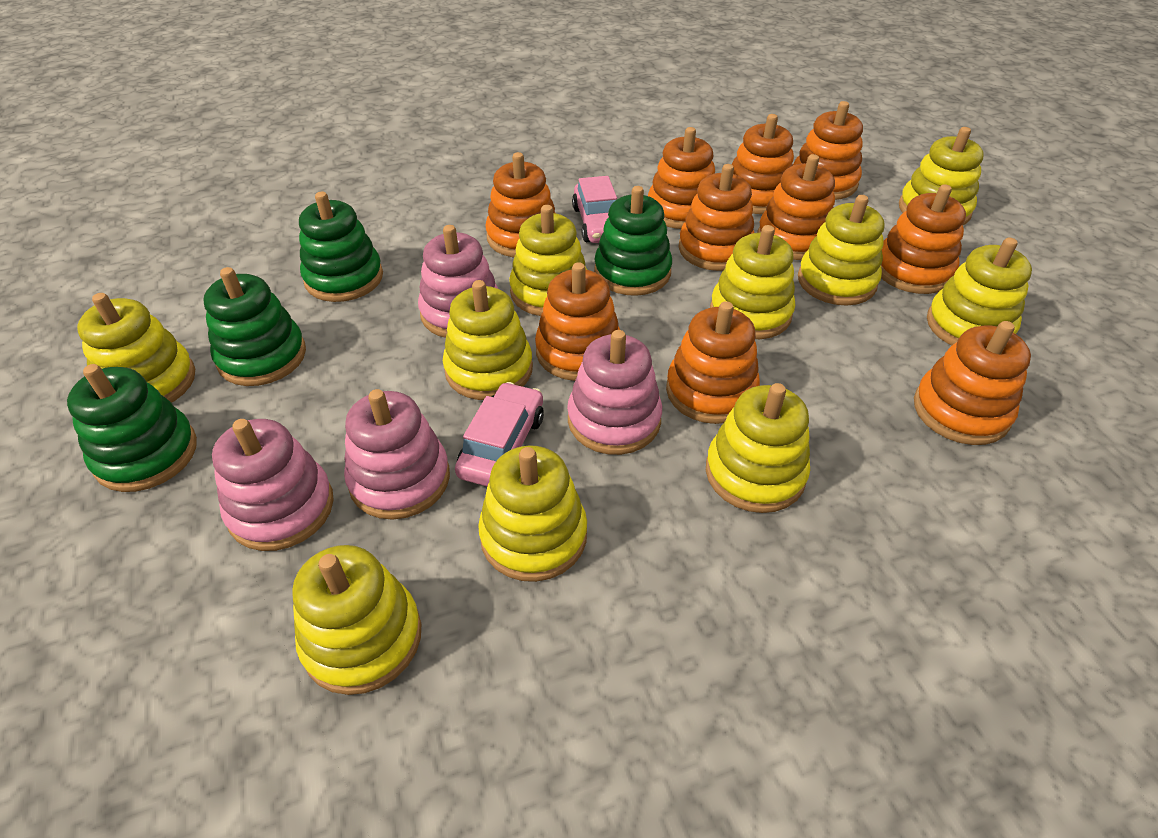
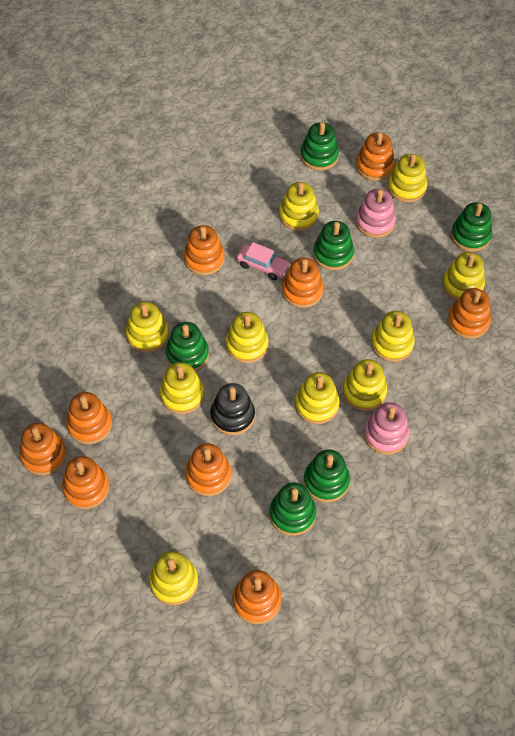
black stacking toy: 0 -> 1
green stacking toy: 4 -> 6
orange stacking toy: 10 -> 9
pink car: 2 -> 1
pink stacking toy: 4 -> 2

